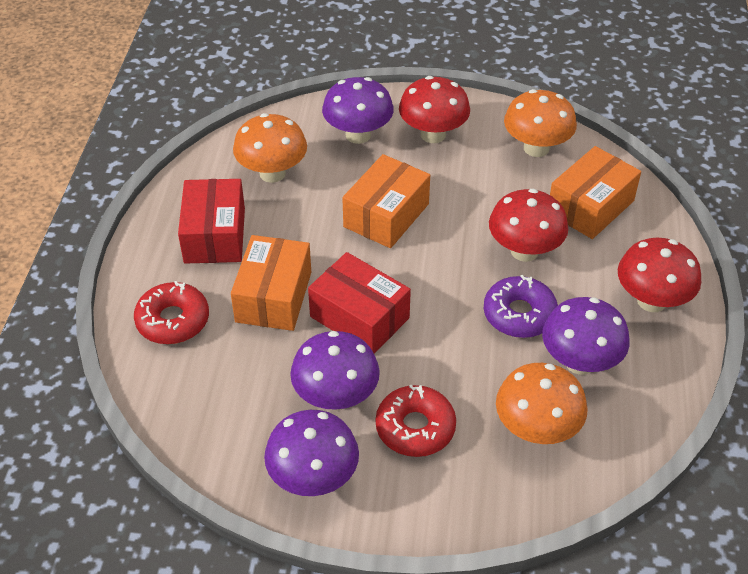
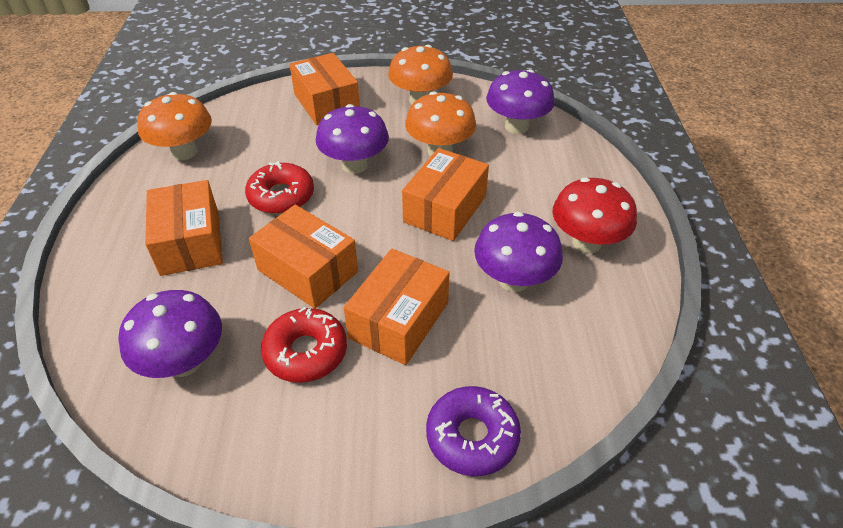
orange box: 3 -> 5
red box: 2 -> 0
red mushroom: 3 -> 1

